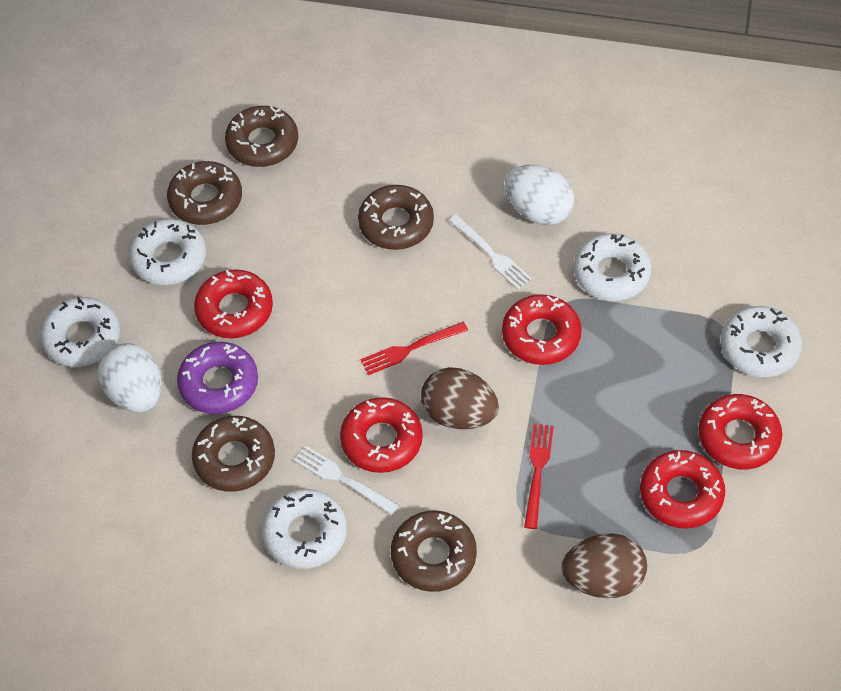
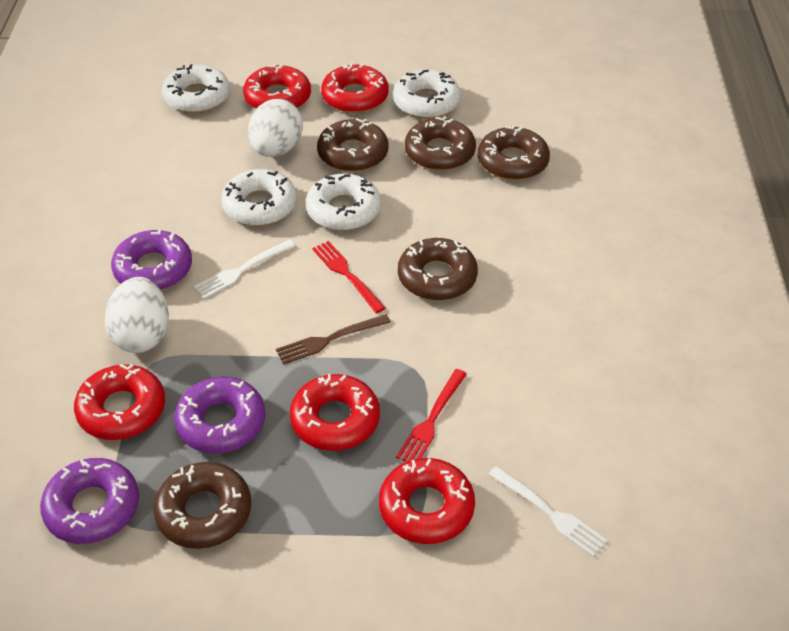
brown egg: 2 -> 0
brown fork: 0 -> 1
purple donut: 1 -> 3
white donut: 5 -> 4

